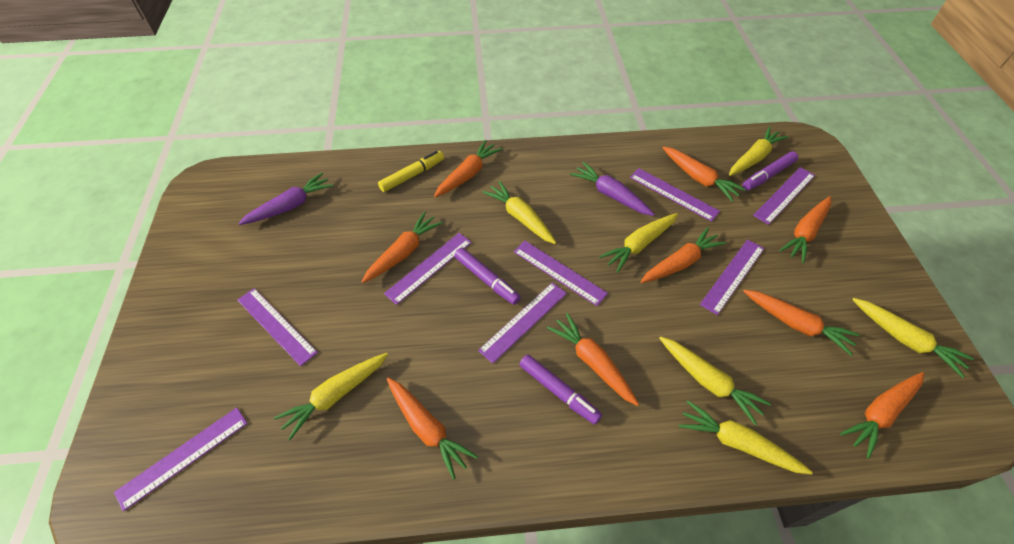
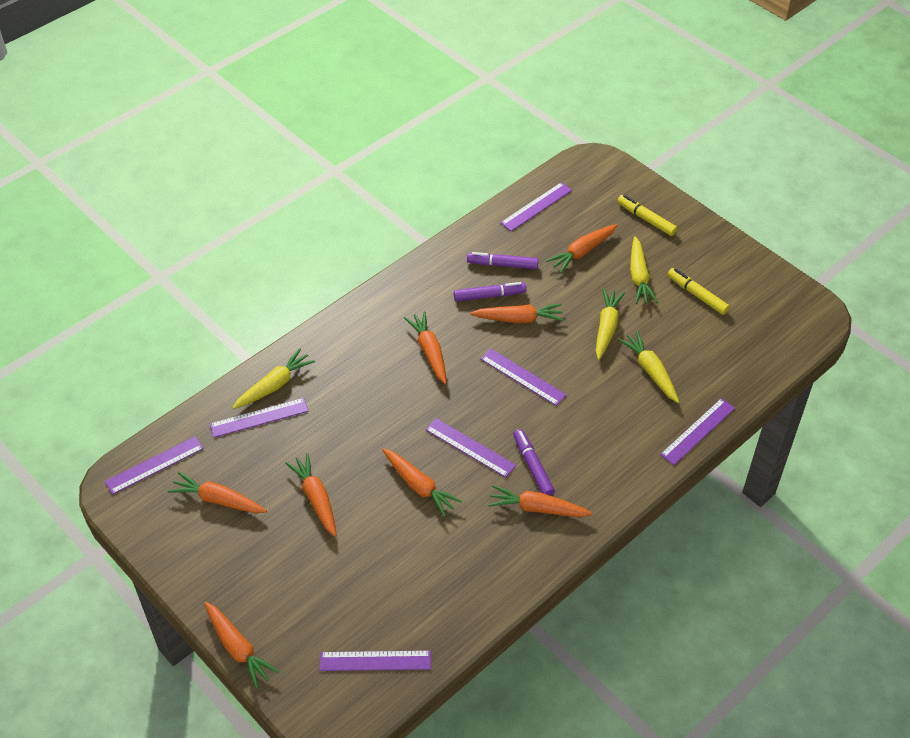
orange carrot: 9 -> 8
purple carrot: 2 -> 0
purple ruler: 8 -> 7
yellow carrot: 7 -> 4
yellow marker: 1 -> 2

